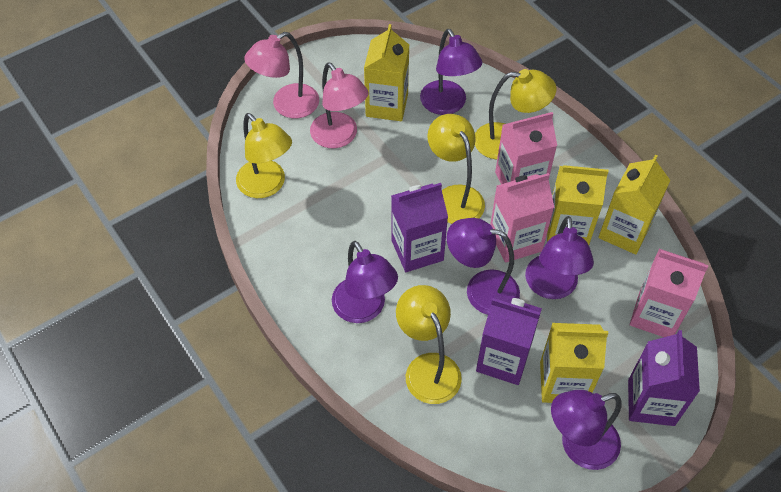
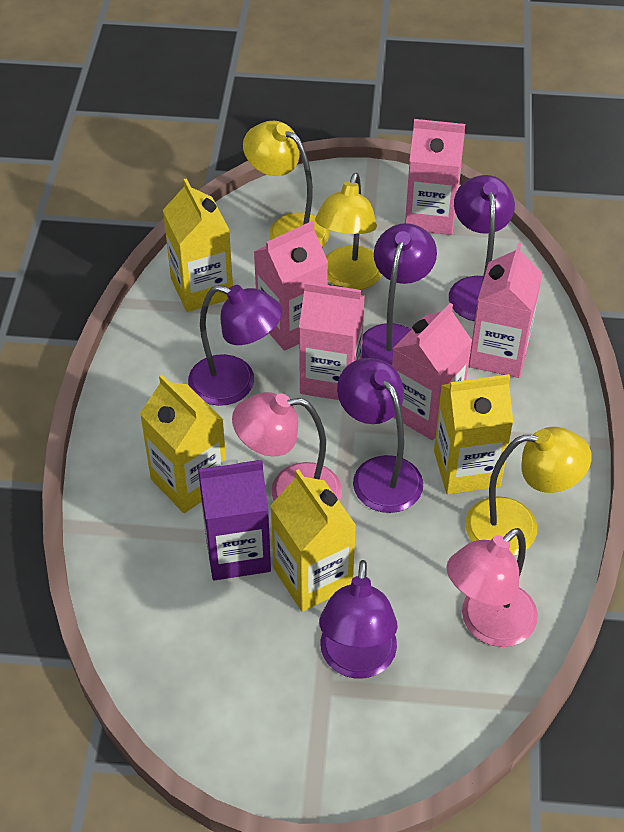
pink carton: 3 -> 5
purple carton: 3 -> 1
yellow lamp: 4 -> 3

